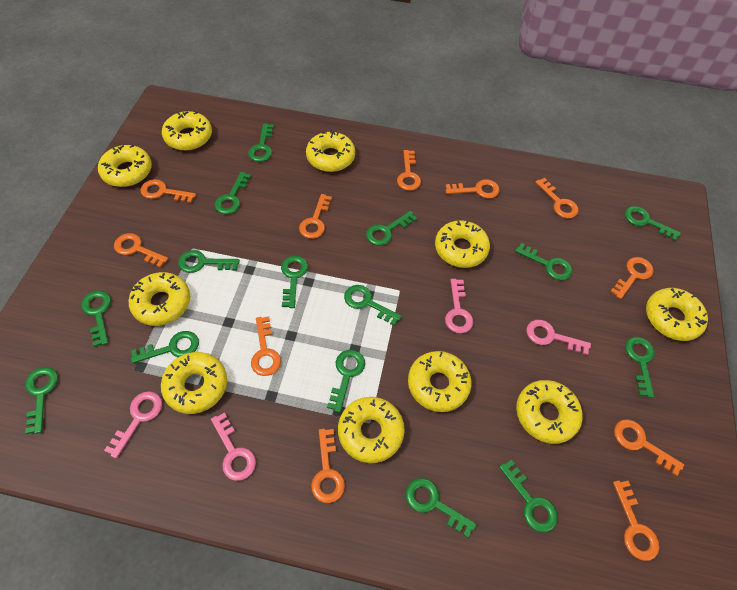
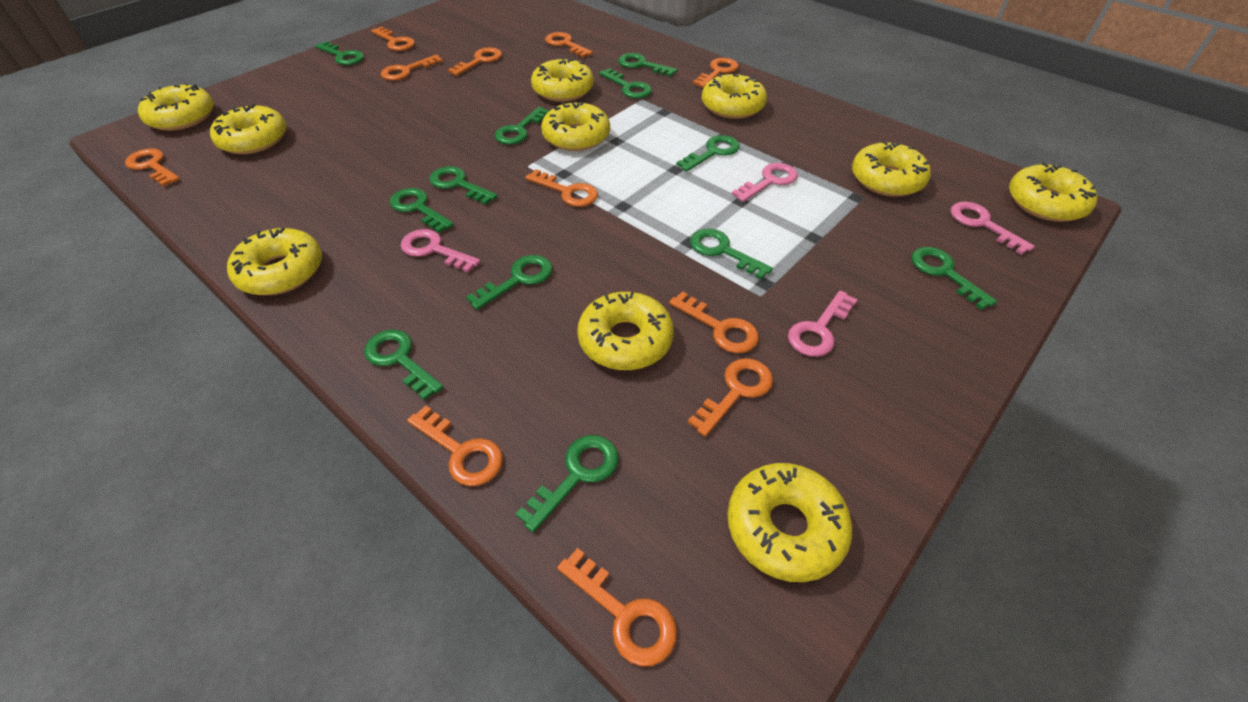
green key: 15 -> 12

